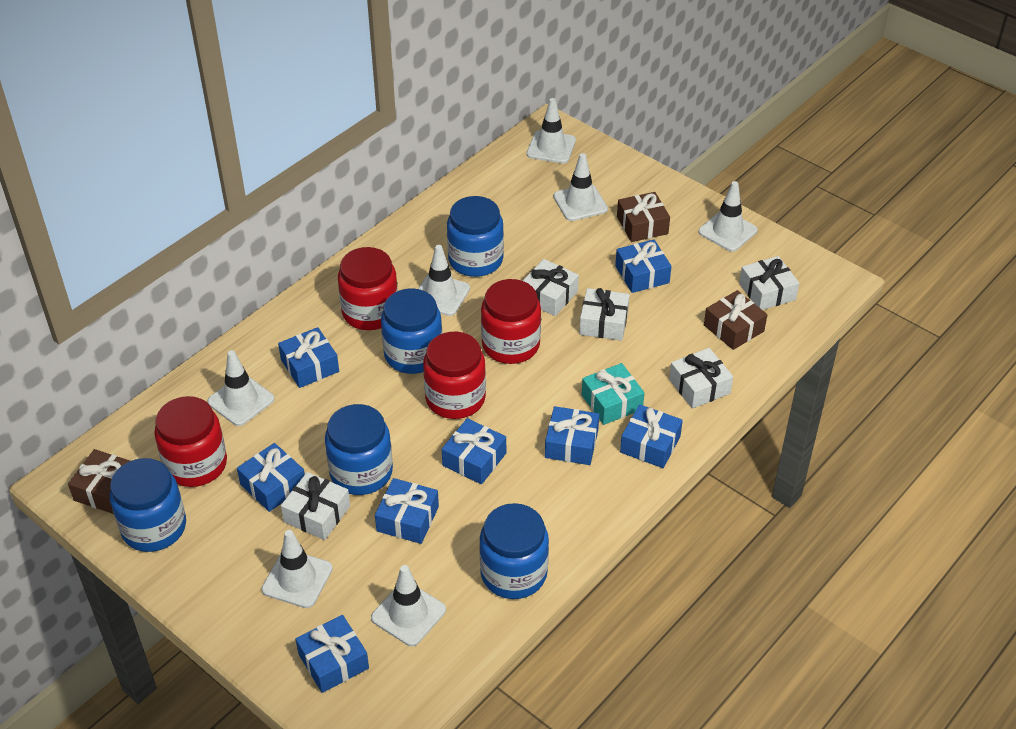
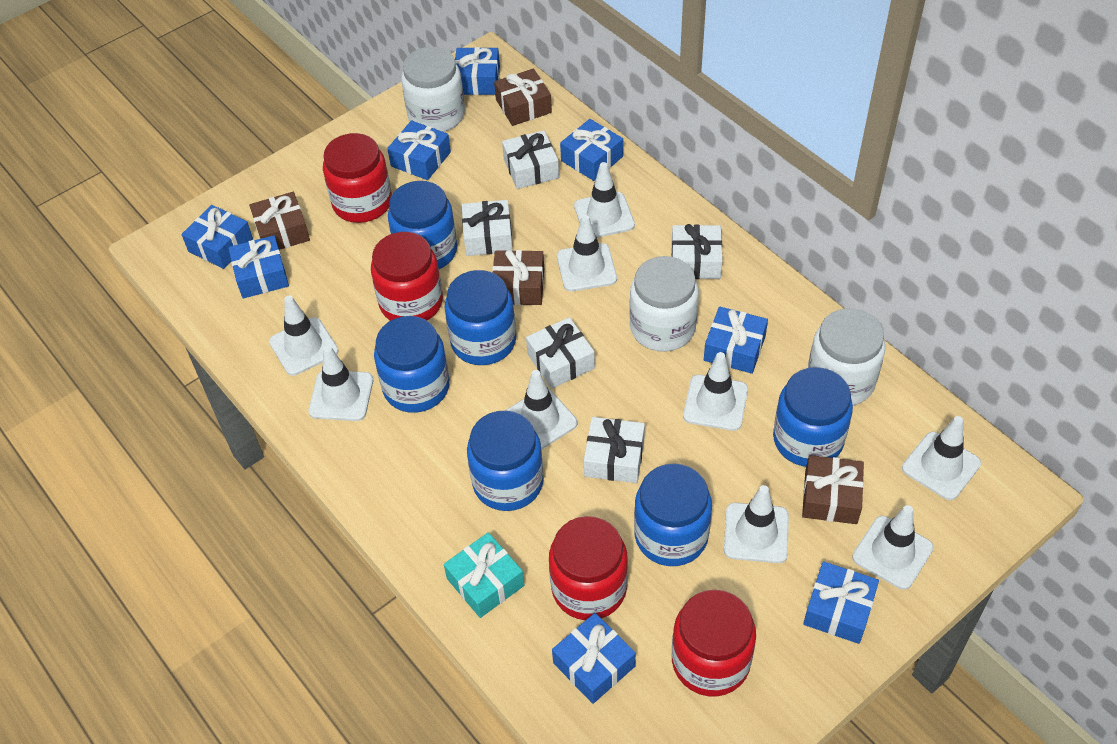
blue jar: 5 -> 6
brown gift: 3 -> 4
white jar: 0 -> 3
white traffic cone: 7 -> 9

